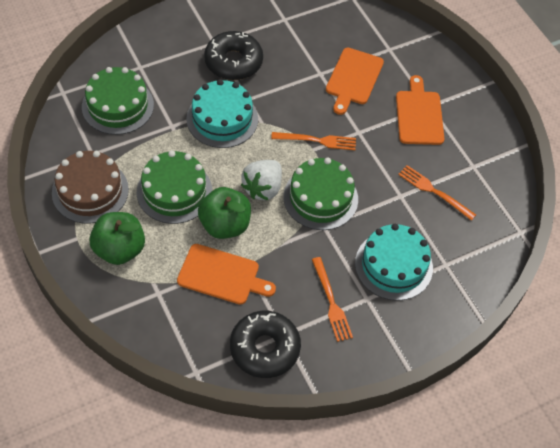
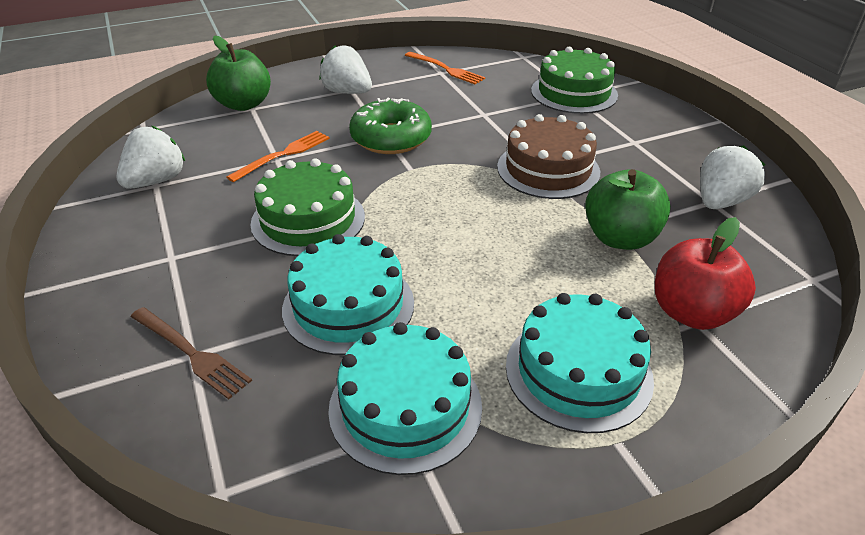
black donut: 2 -> 0
brown fork: 0 -> 1
green cake: 3 -> 2
green donut: 0 -> 1
orange cutting board: 3 -> 0
orange fork: 3 -> 2
red apple: 0 -> 1
turquoise cake: 2 -> 3
white strawberry: 1 -> 3

